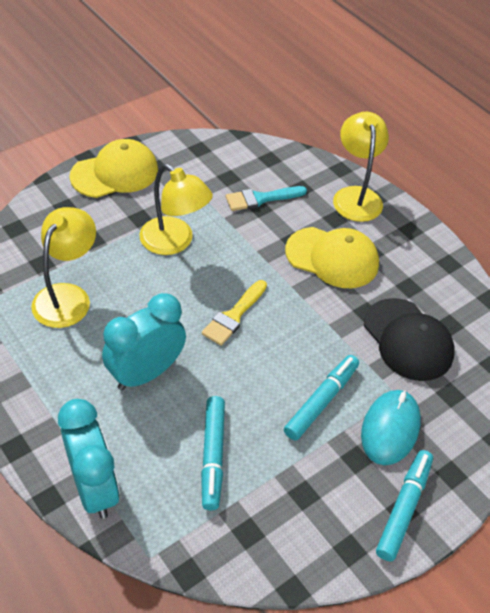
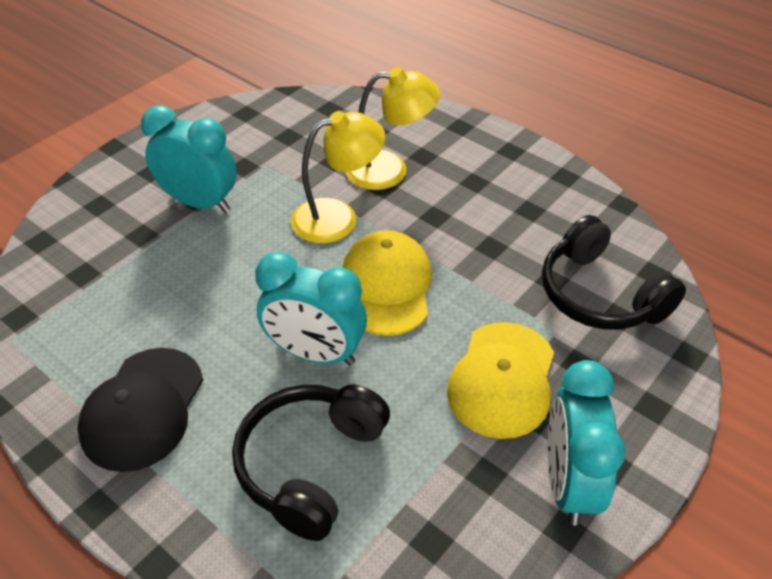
black headphones: 0 -> 2
turquoise brush: 1 -> 0
turquoise clock: 2 -> 3
turquoise marker: 3 -> 0
turquoise mouse: 1 -> 0
yellow brush: 1 -> 0
yellow lamp: 3 -> 2

